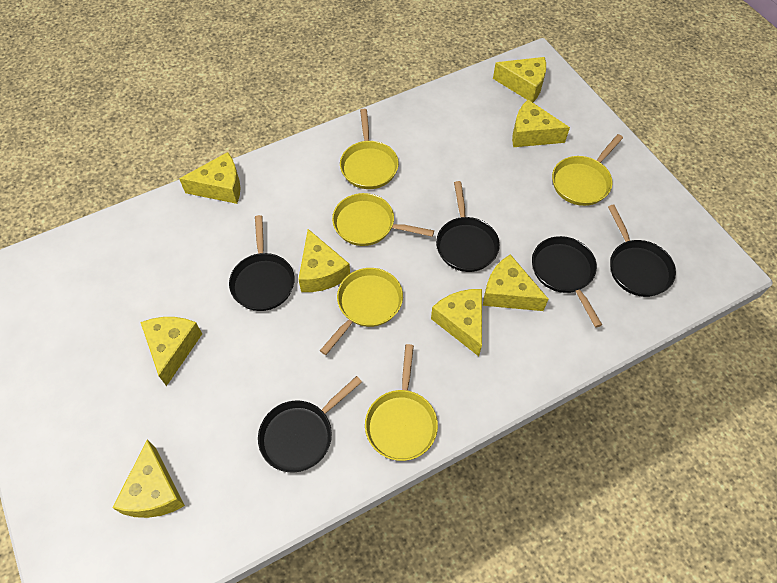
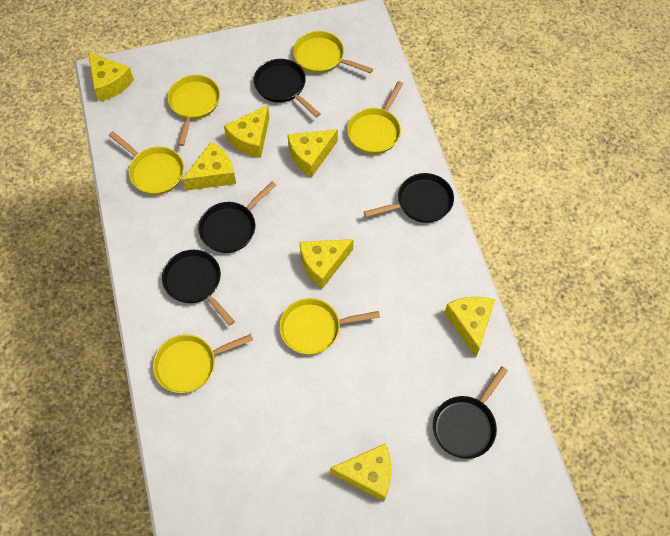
yellow cheese: 8 -> 7
yellow pan: 5 -> 6

